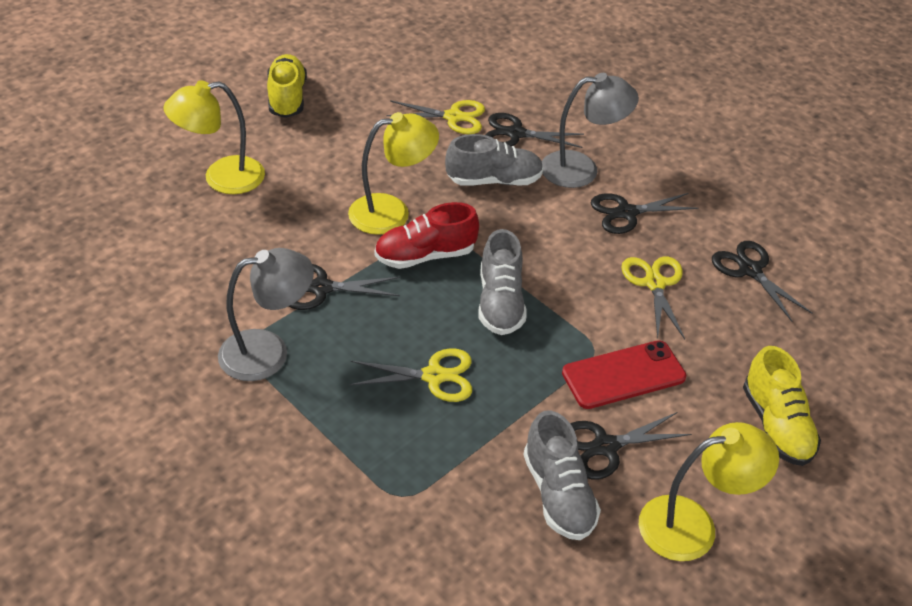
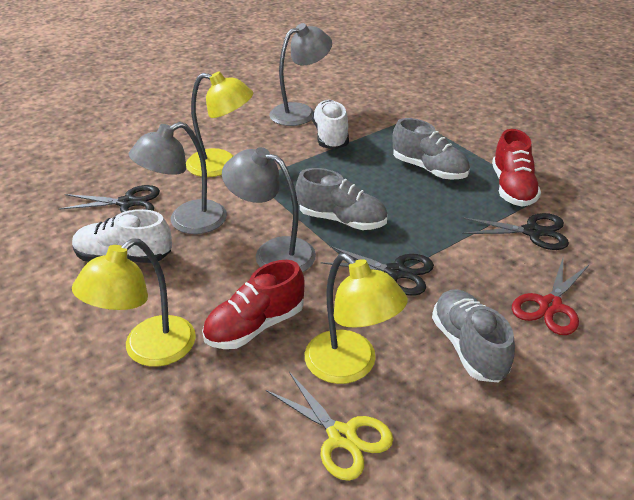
black scissors: 5 -> 3
grey lamp: 2 -> 3
red phone: 1 -> 0
red scissors: 0 -> 1
red shoe: 1 -> 2
white shoe: 0 -> 2
yellow scissors: 3 -> 1
yellow shoe: 2 -> 0

